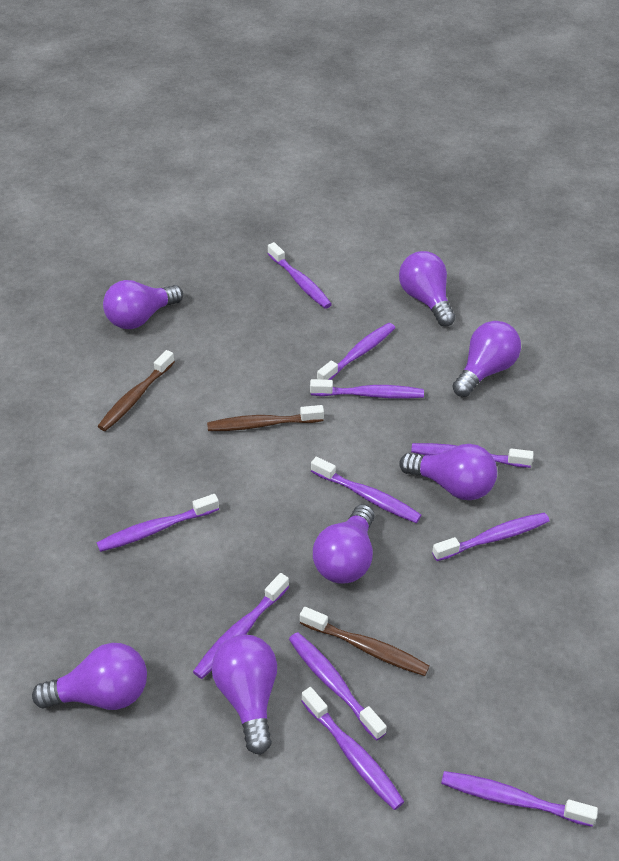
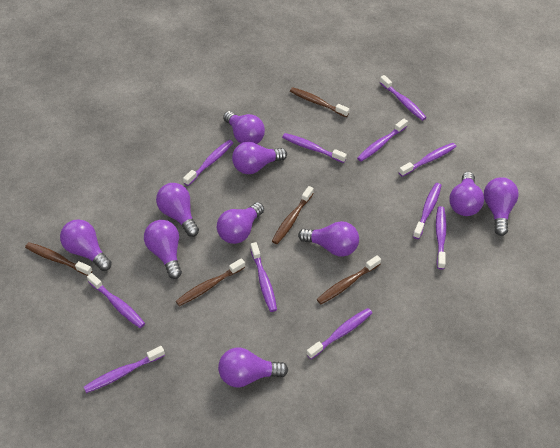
brown toothbrush: 3 -> 5
purple light bulb: 7 -> 10

